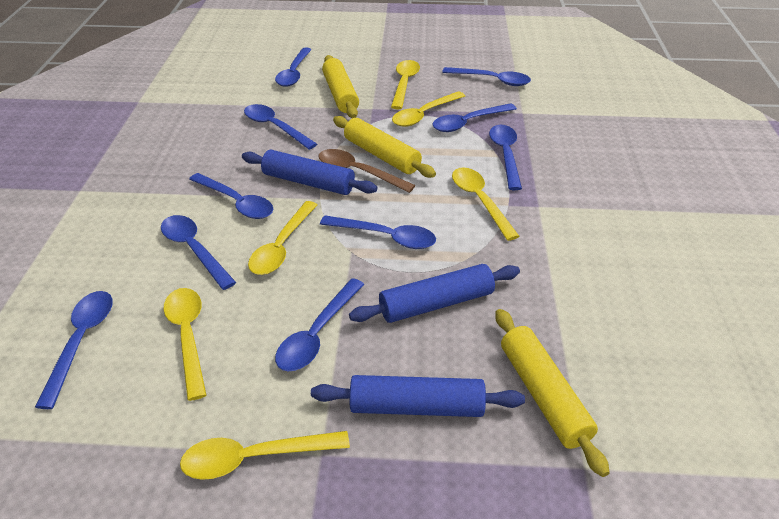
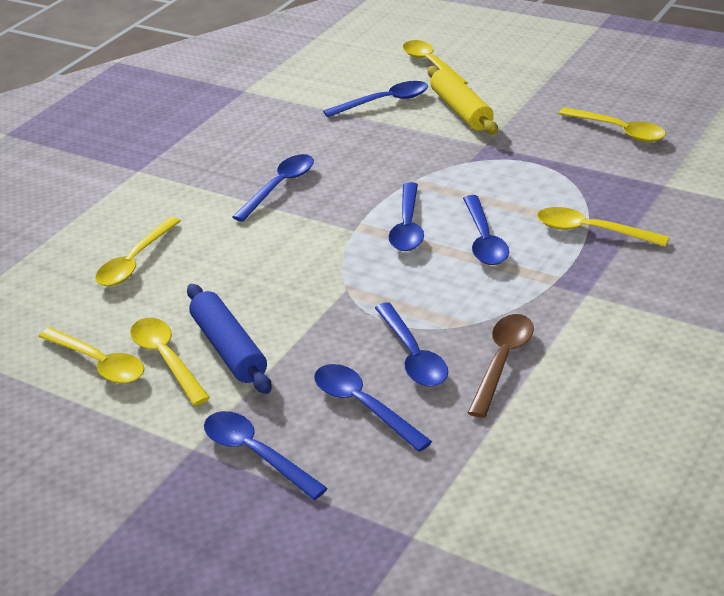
blue rolling pin: 3 -> 1
blue spoon: 10 -> 7
yellow rolling pin: 3 -> 1

